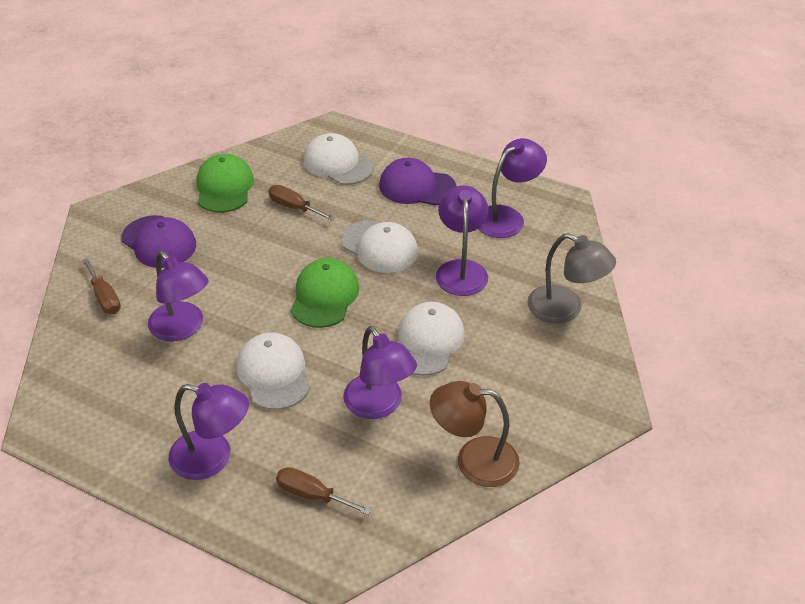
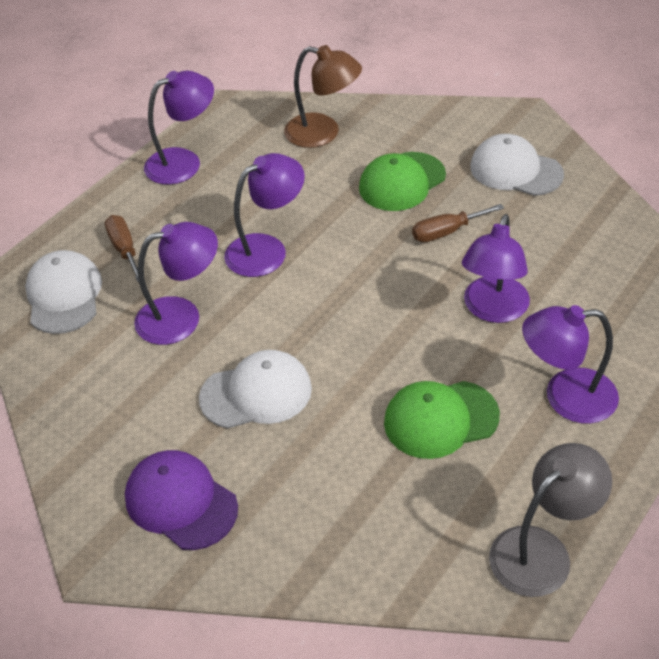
brown screwdriver: 3 -> 2
purple cap: 2 -> 1
white cap: 4 -> 3

